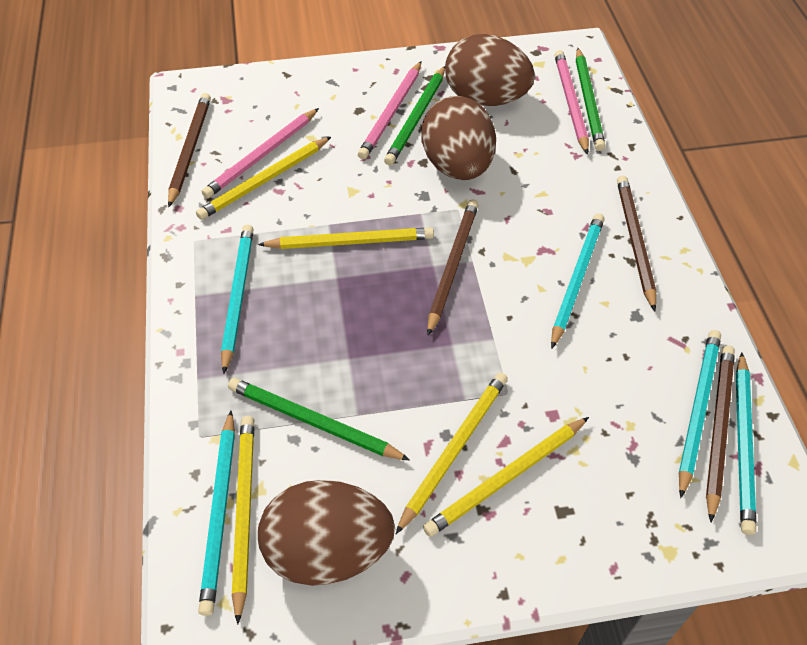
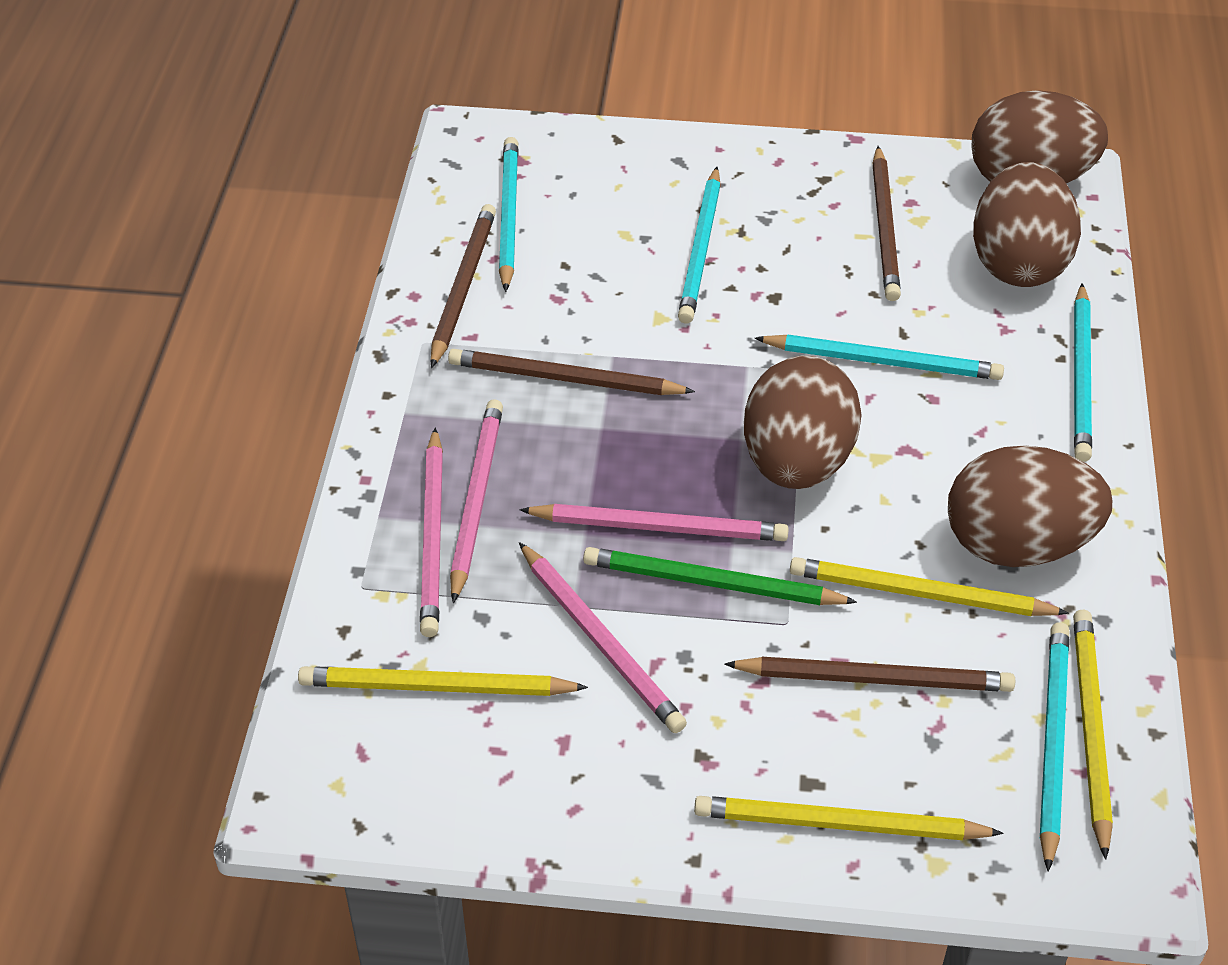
brown egg: 3 -> 4
green pencil: 3 -> 1
pink pencil: 3 -> 4
yellow pencil: 5 -> 4

